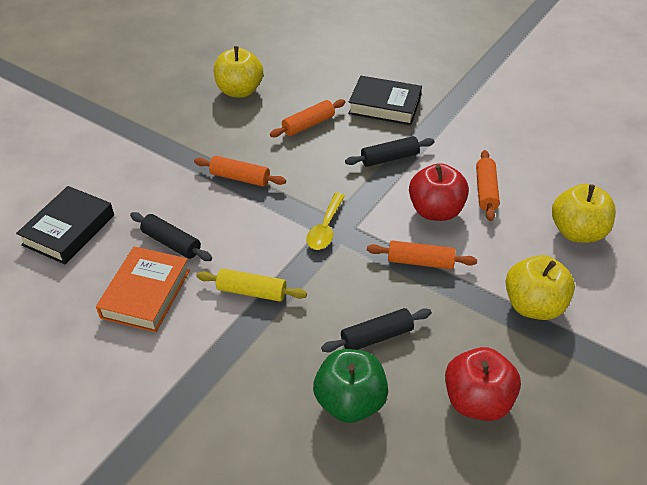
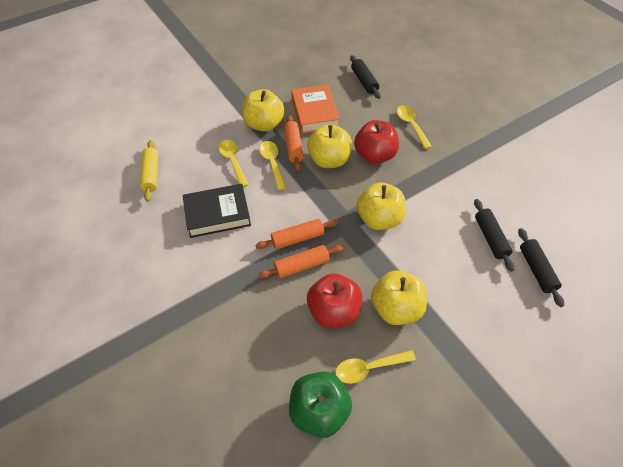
black book: 2 -> 1
orange rolling pin: 4 -> 3
yellow apple: 3 -> 4
yellow spoon: 1 -> 4

